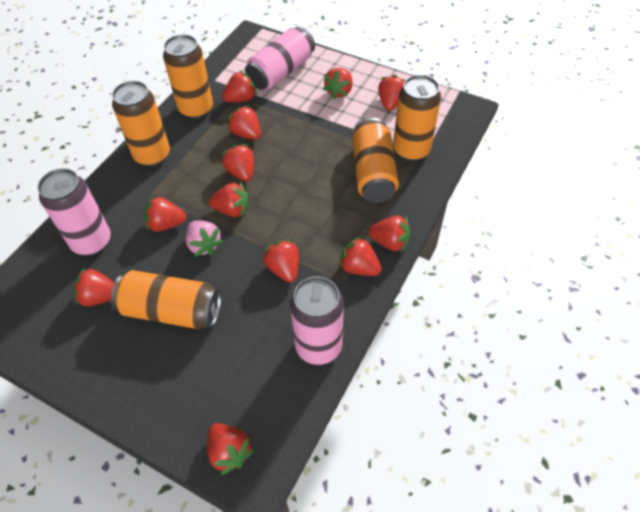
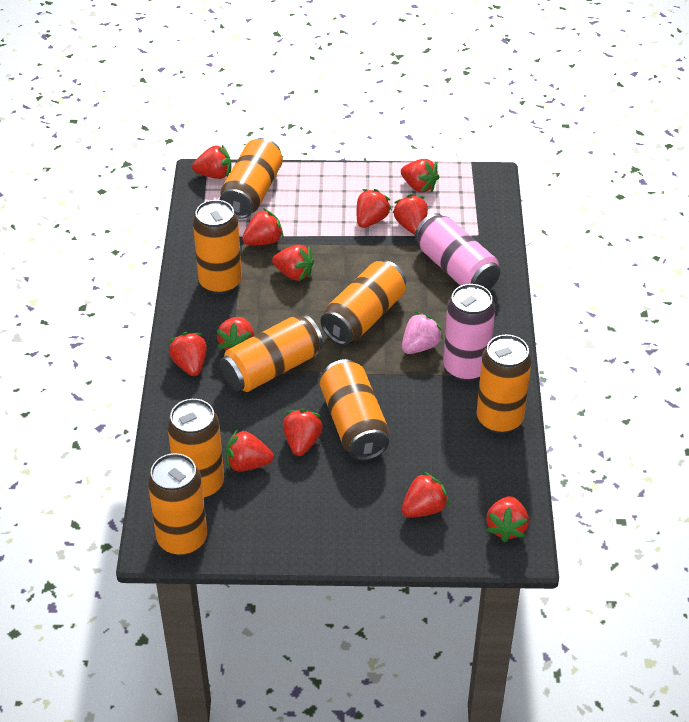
orange can: 5 -> 8
pink can: 3 -> 2

